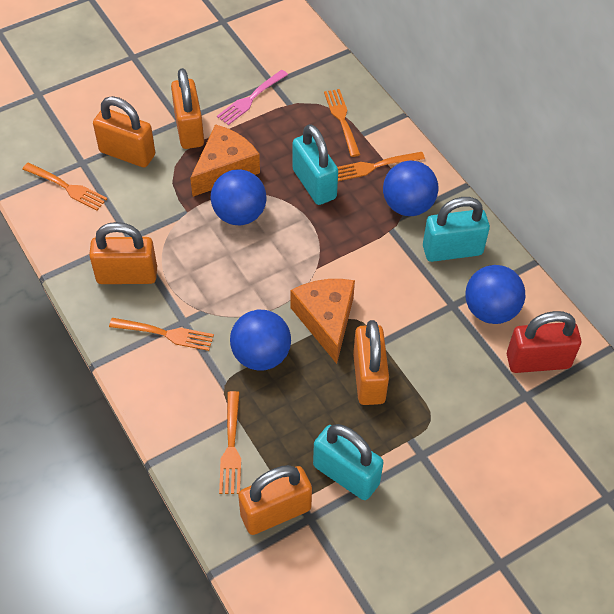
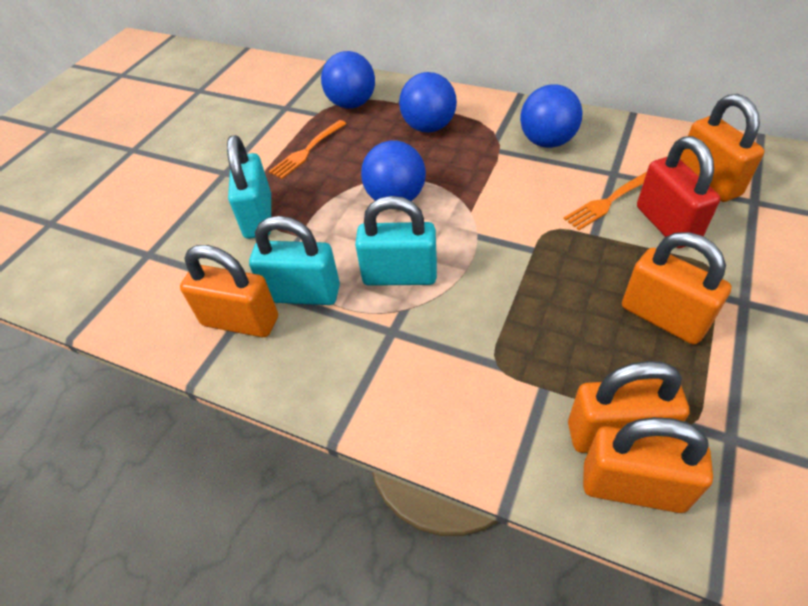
orange cheese: 2 -> 0
orange fork: 5 -> 2
pink fork: 1 -> 0

